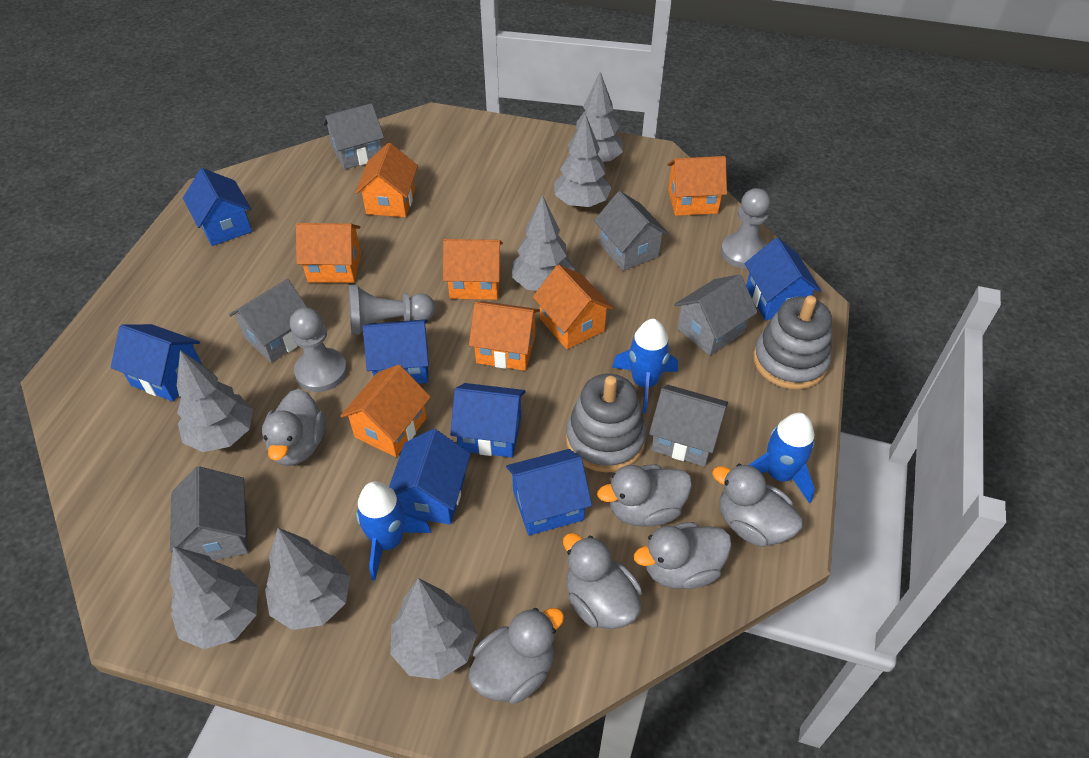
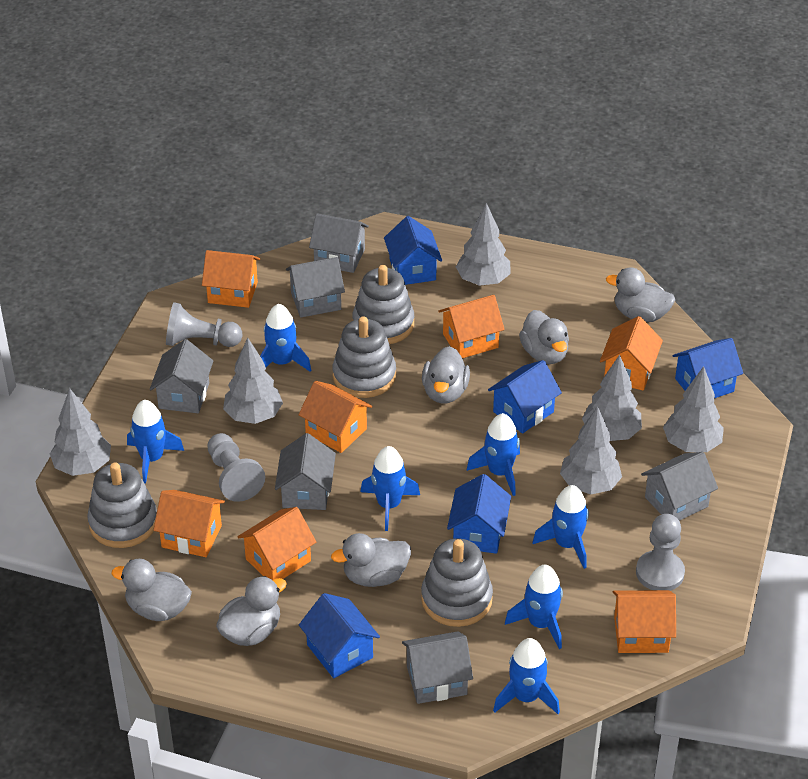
blue house: 7 -> 5
blue rocket: 3 -> 7
grey stacking toy: 2 -> 4
grey tree: 7 -> 6

